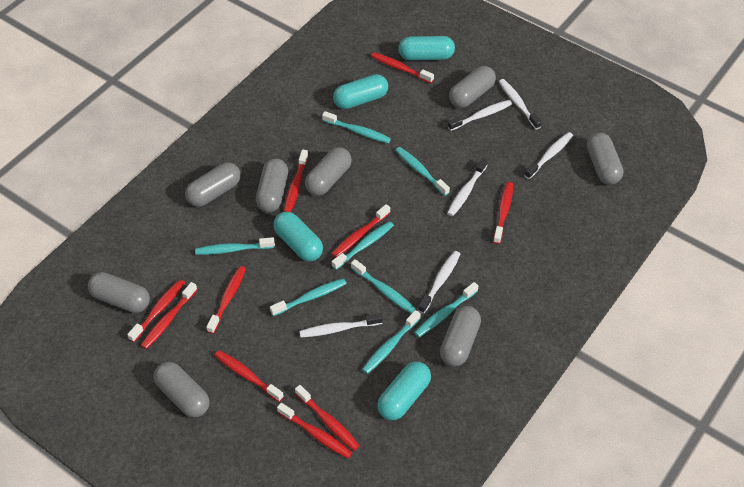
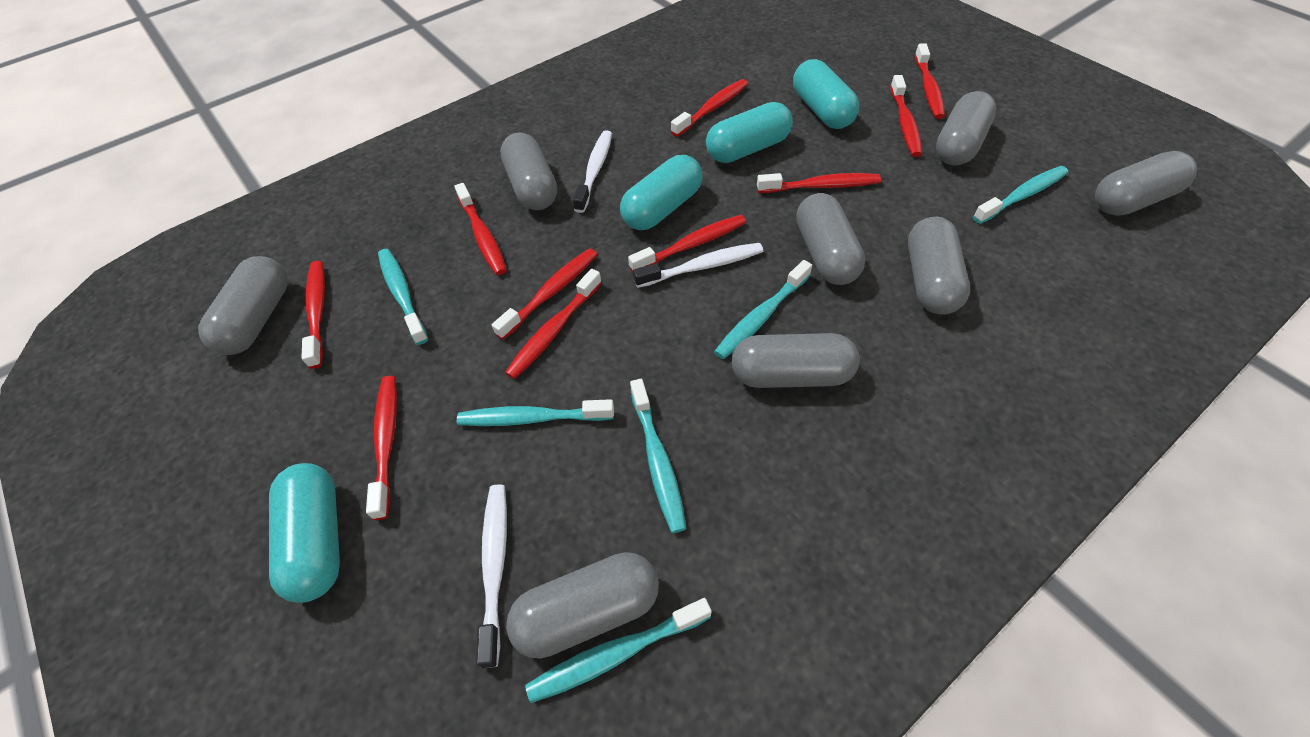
turquoise toothbrush: 8 -> 6
white toothbrush: 6 -> 3

